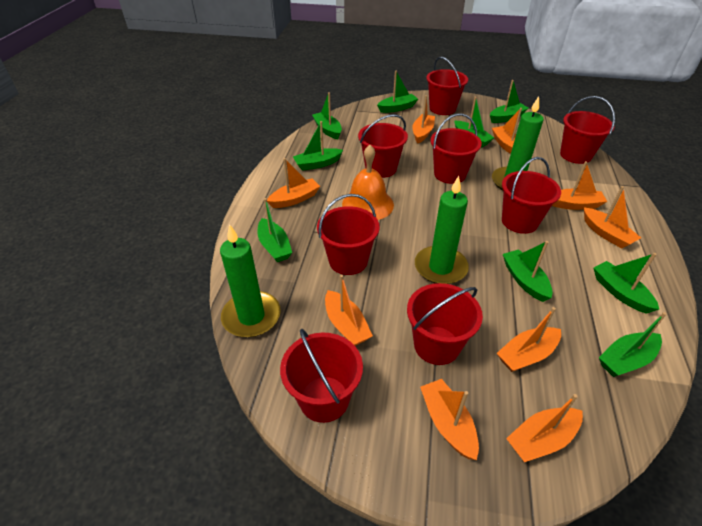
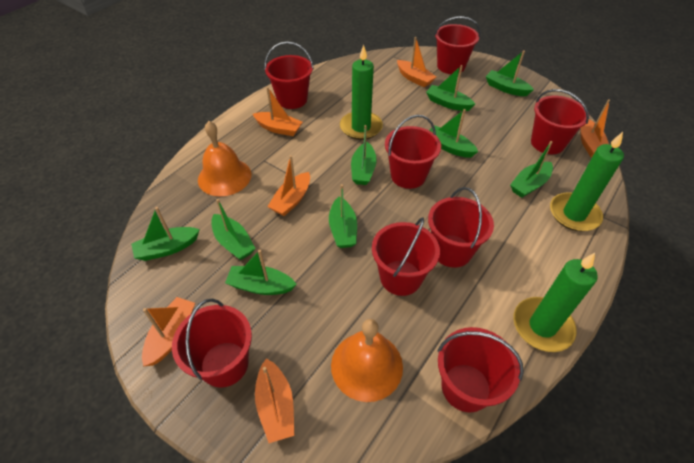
orange bell: 1 -> 2
orange boat: 9 -> 6

